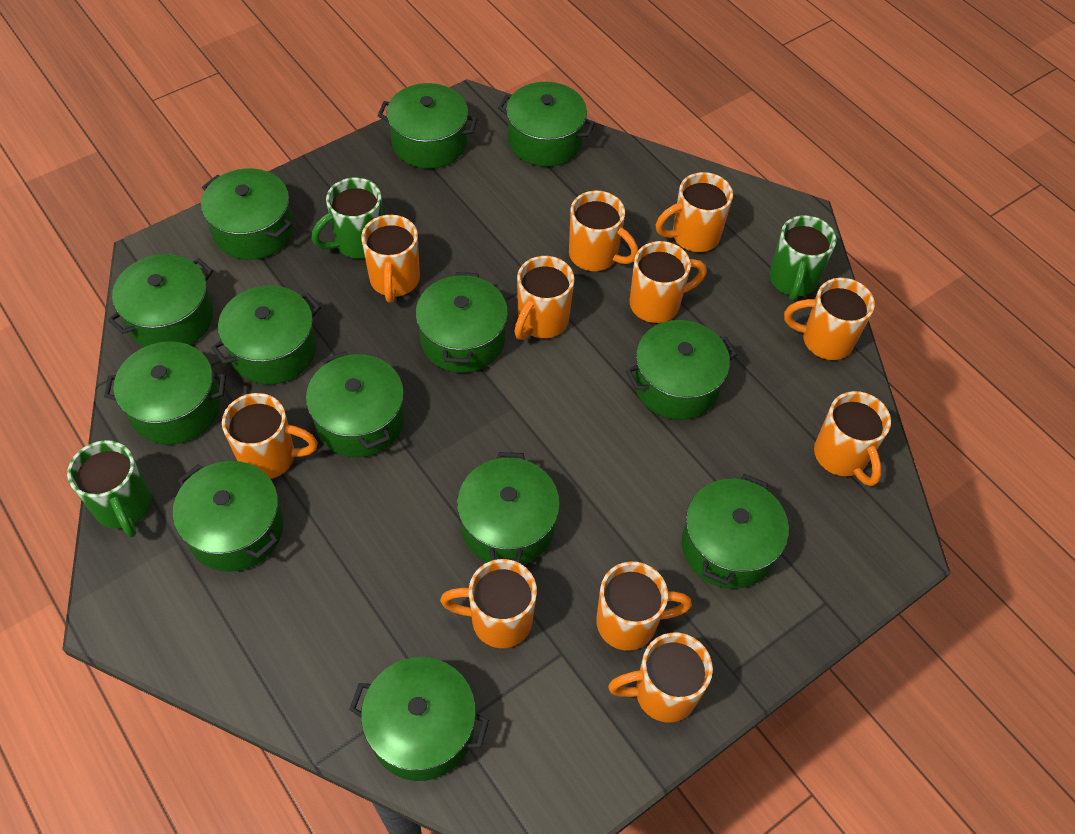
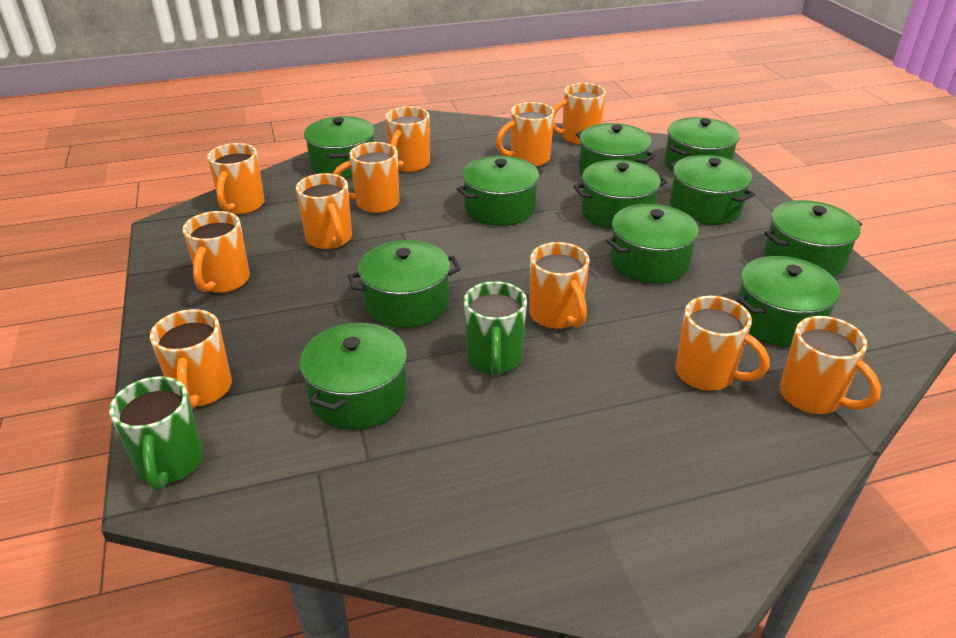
green mug: 3 -> 2
green pot: 13 -> 11

